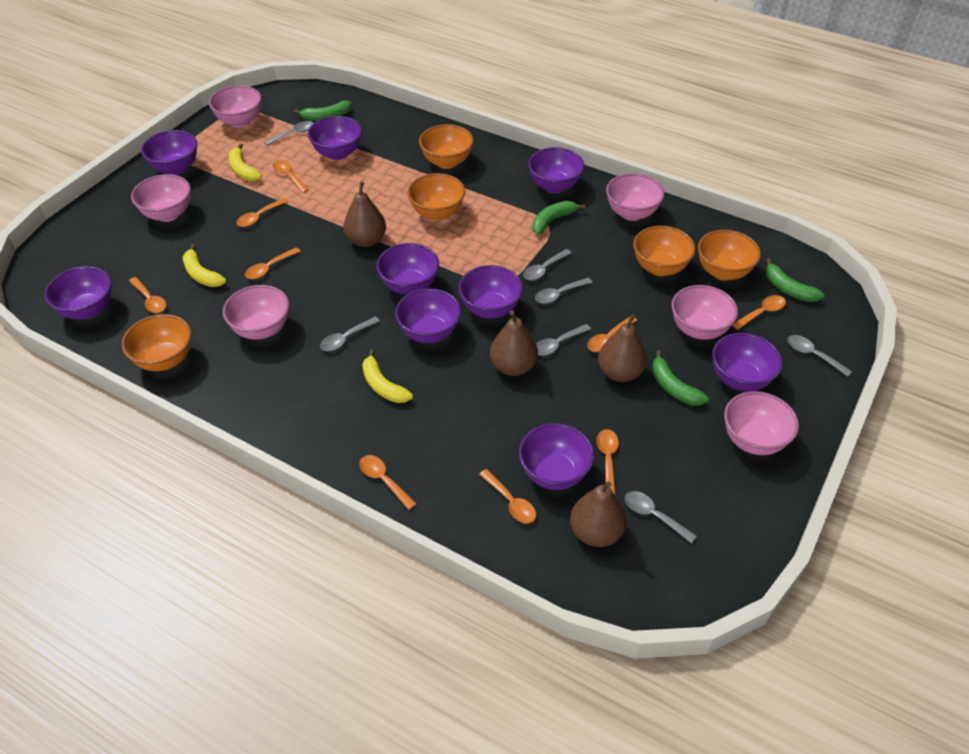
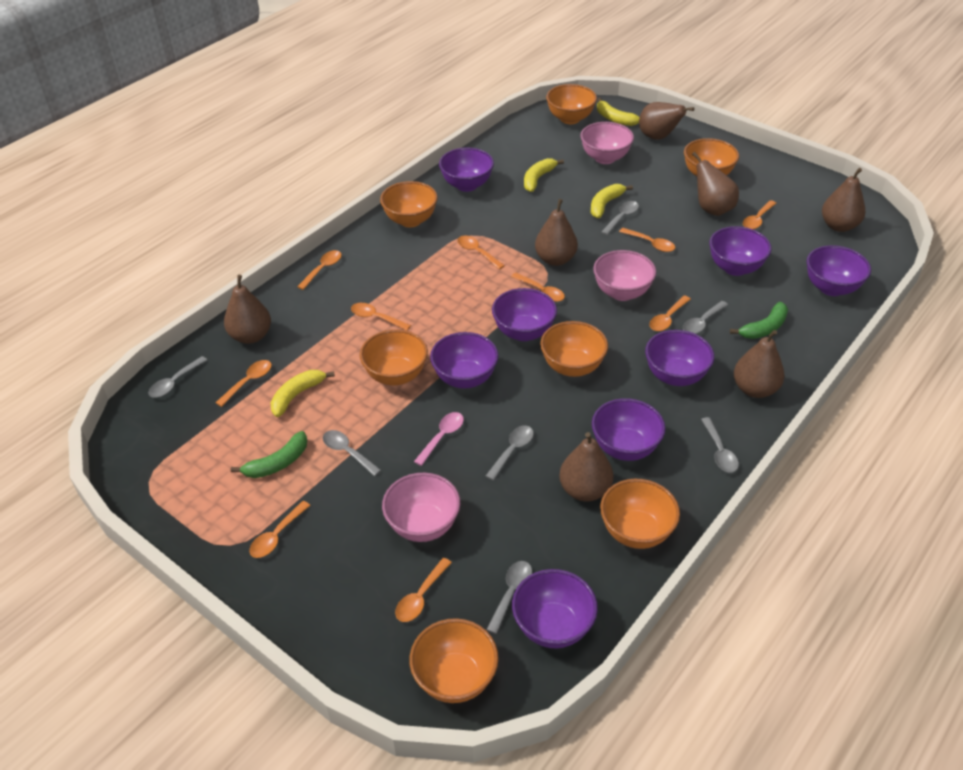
brown pear: 4 -> 7
green banana: 4 -> 2
orange bowl: 5 -> 7
orange spoon: 9 -> 10
pink bowl: 6 -> 3
pink spoon: 0 -> 1
purple bowl: 9 -> 8
yellow banana: 3 -> 4

